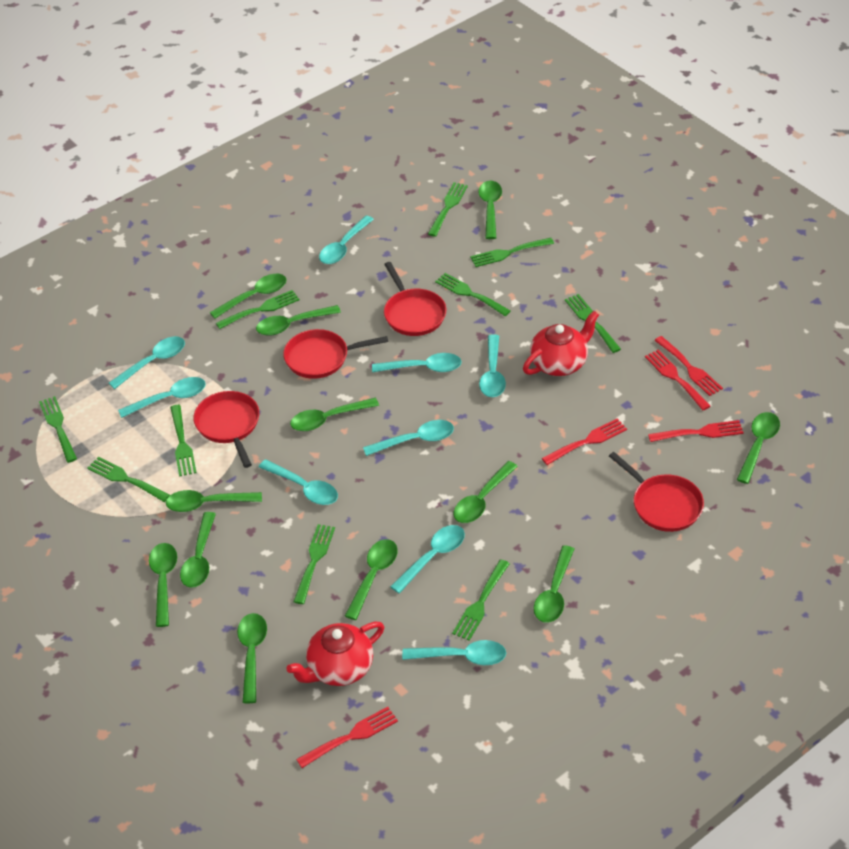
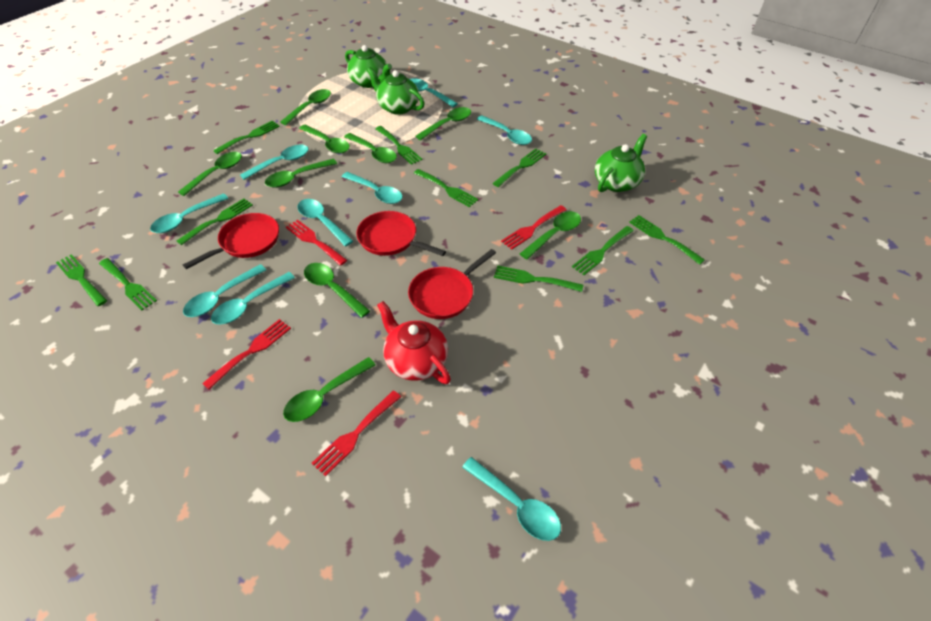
green spoon: 12 -> 9
green teapot: 0 -> 3
red fork: 5 -> 4
red pan: 4 -> 3
red teapot: 2 -> 1

